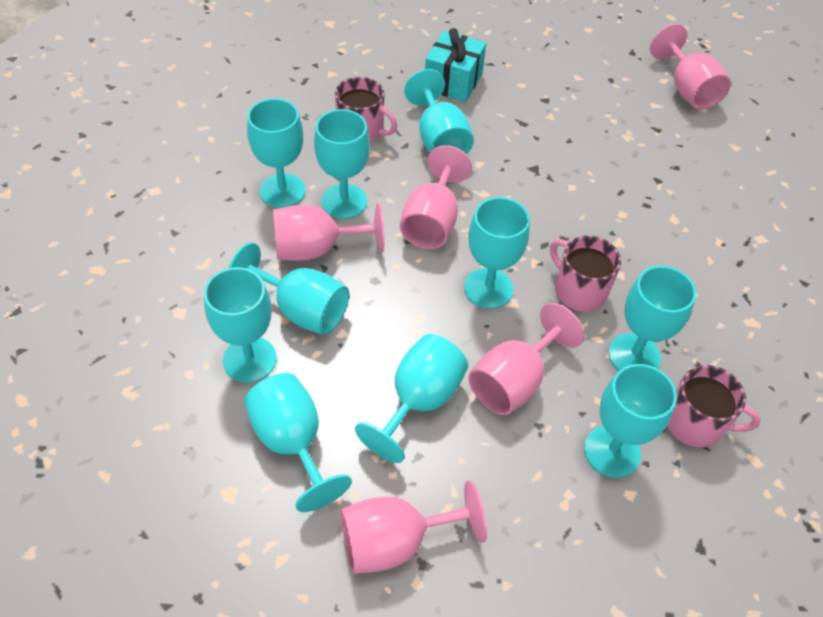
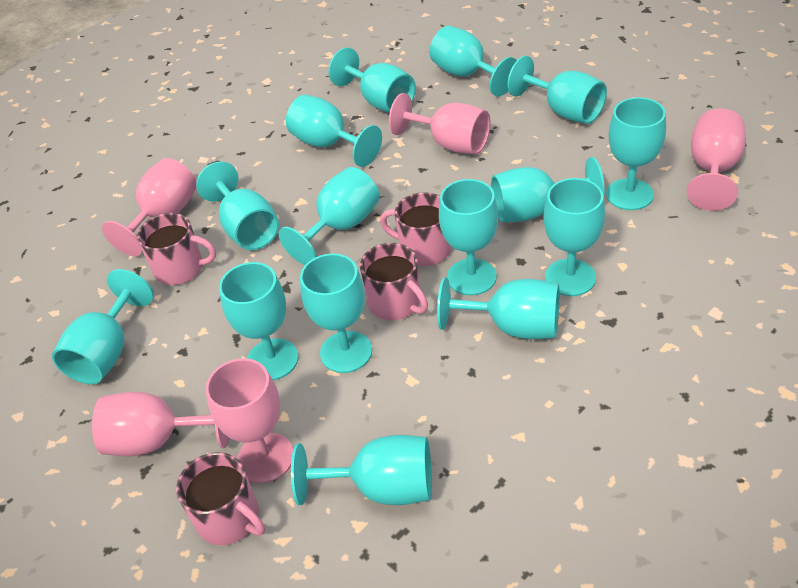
pink mug: 3 -> 4
turquoise gift: 1 -> 0
turquoise goblet: 10 -> 15

